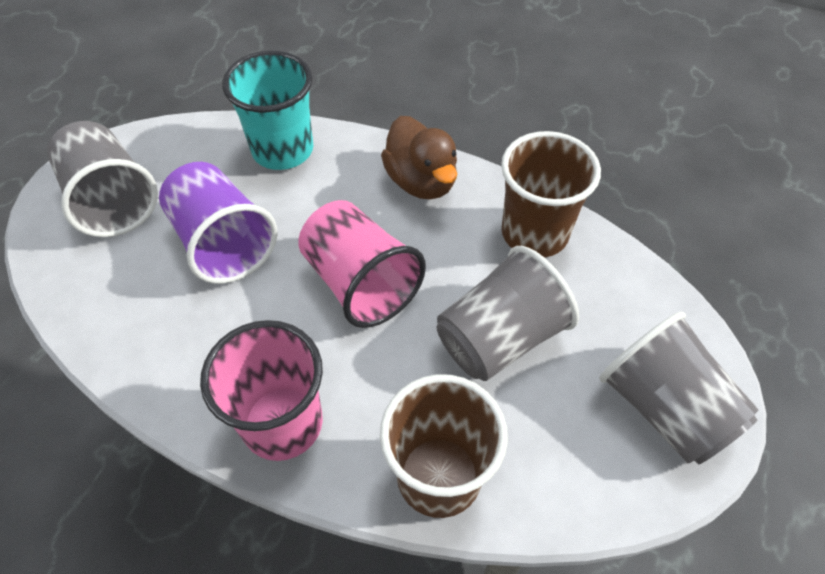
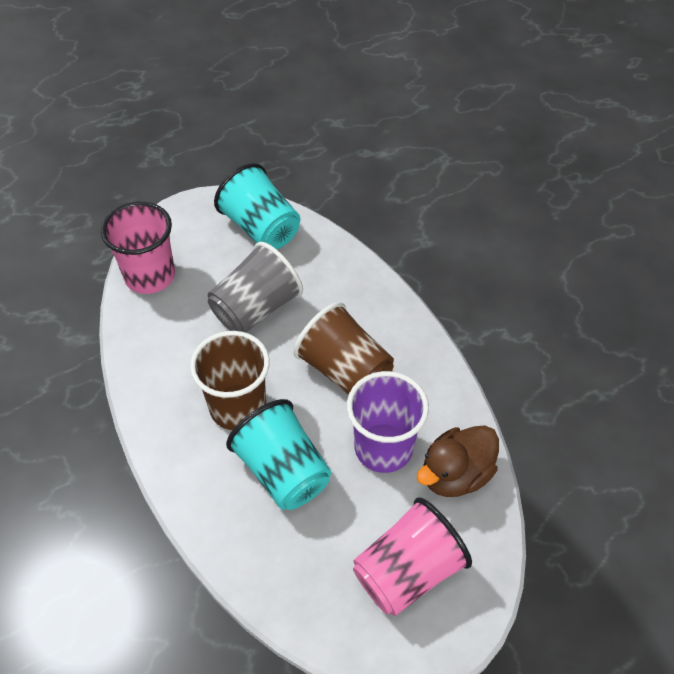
grey cup: 3 -> 1
turquoise cup: 1 -> 2

